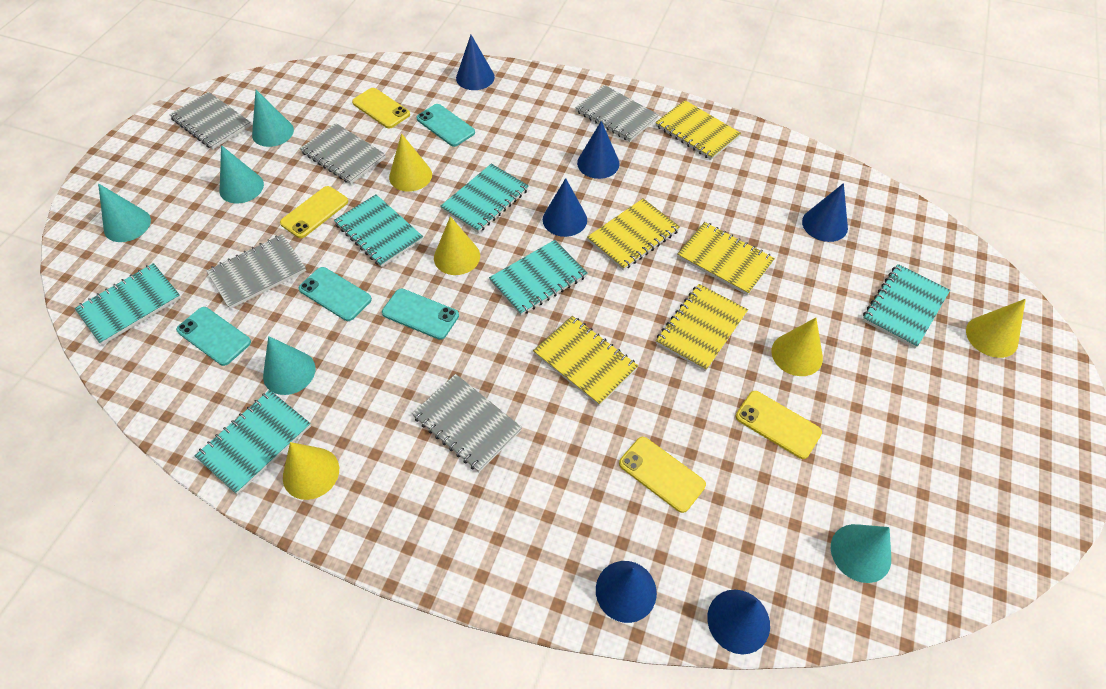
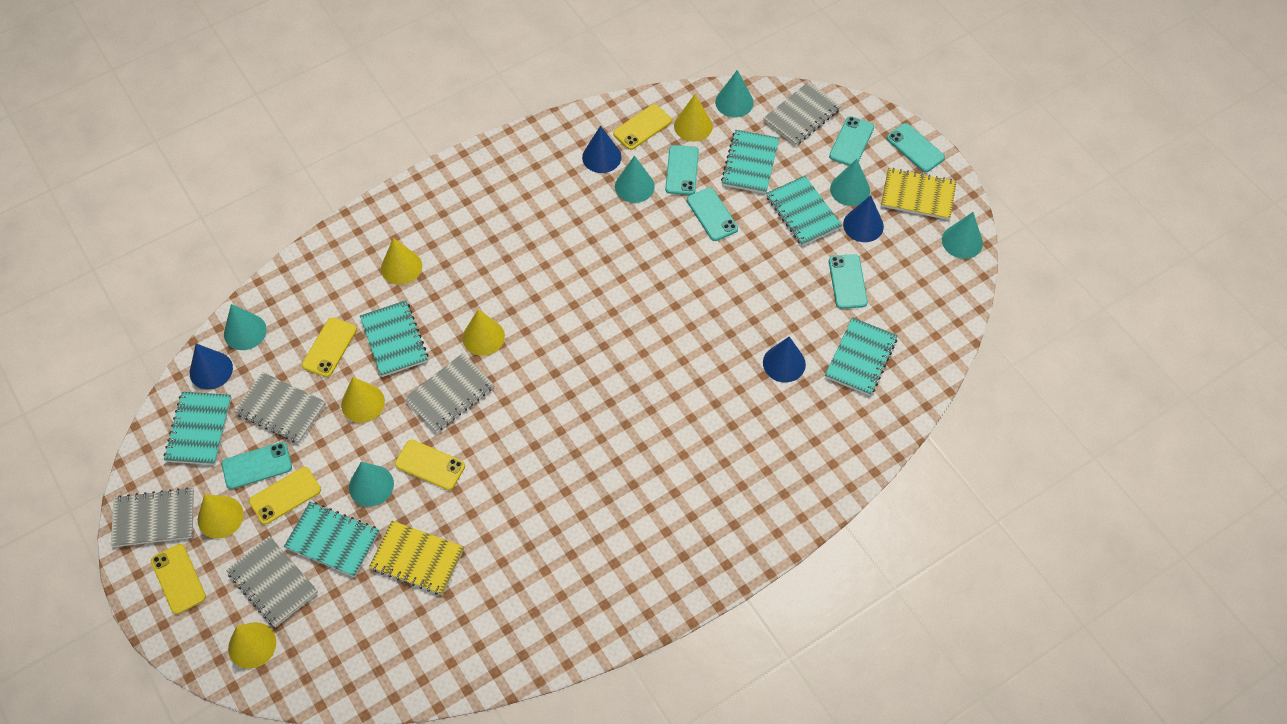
blue cone: 6 -> 4
turquoise cone: 5 -> 6
turquoise phone: 4 -> 6
yellow cone: 5 -> 6
yellow notebook: 5 -> 2
yellow phone: 4 -> 5

